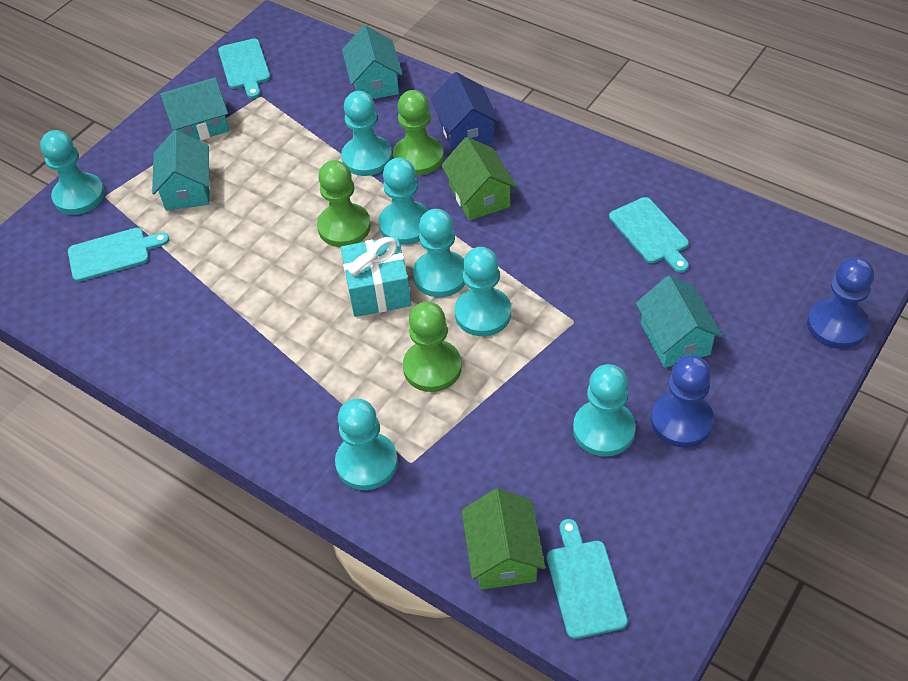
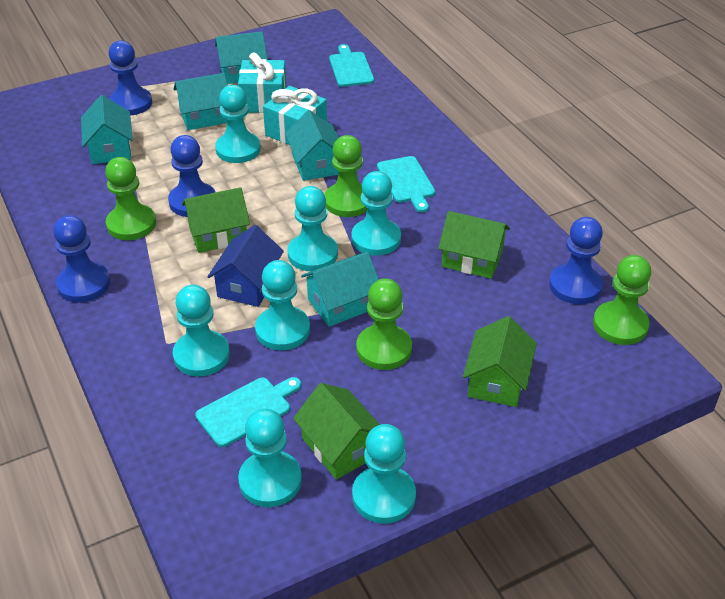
blue pawn: 2 -> 4
green house: 2 -> 4
green pawn: 3 -> 4
turquoise cutting board: 4 -> 3
turquoise gift: 1 -> 2
turquoise house: 4 -> 5

